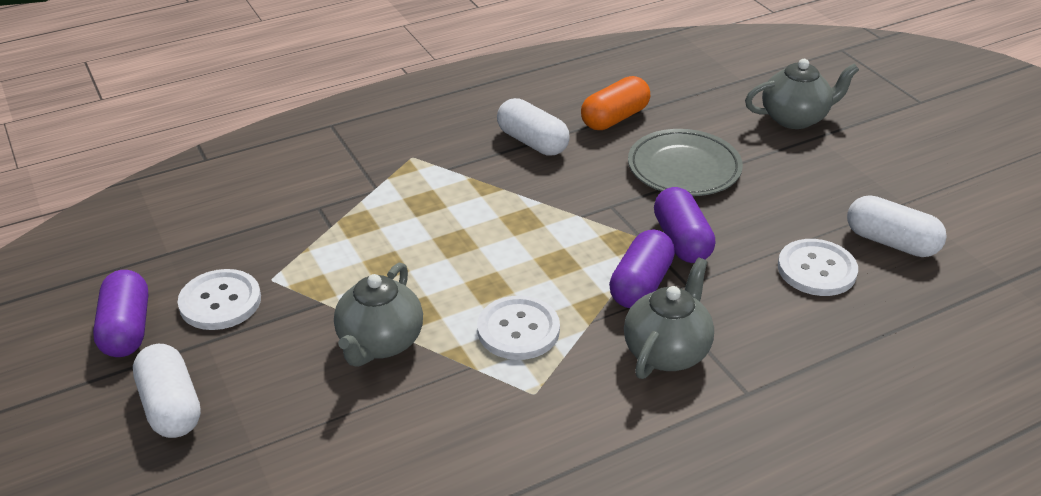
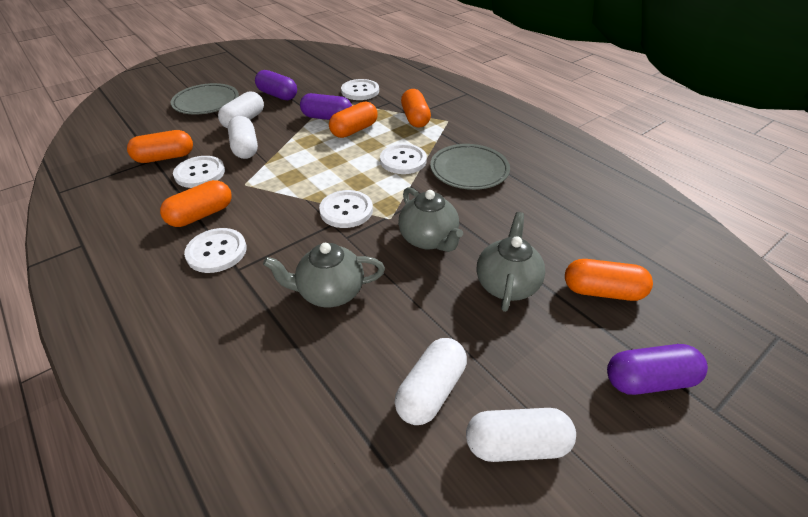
grey plate: 1 -> 2
orange capsule: 1 -> 5
white button: 3 -> 5
white capsule: 3 -> 4

